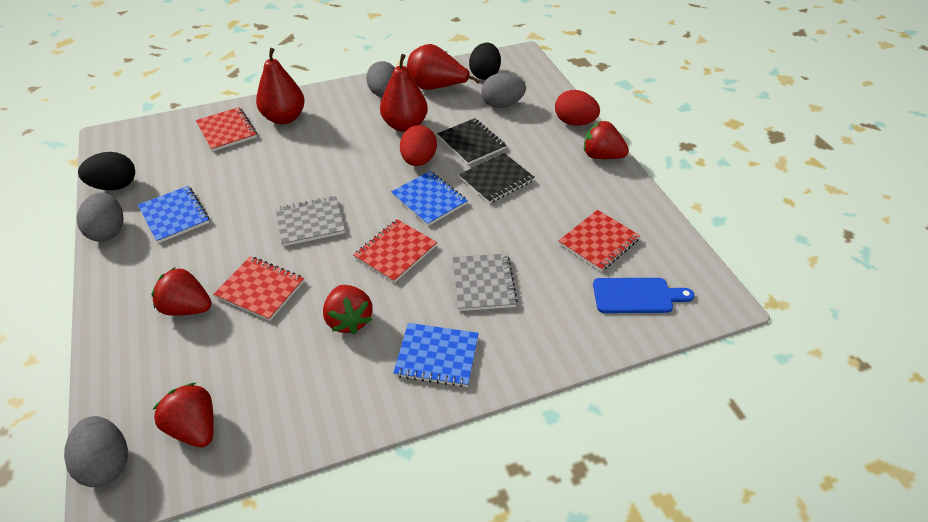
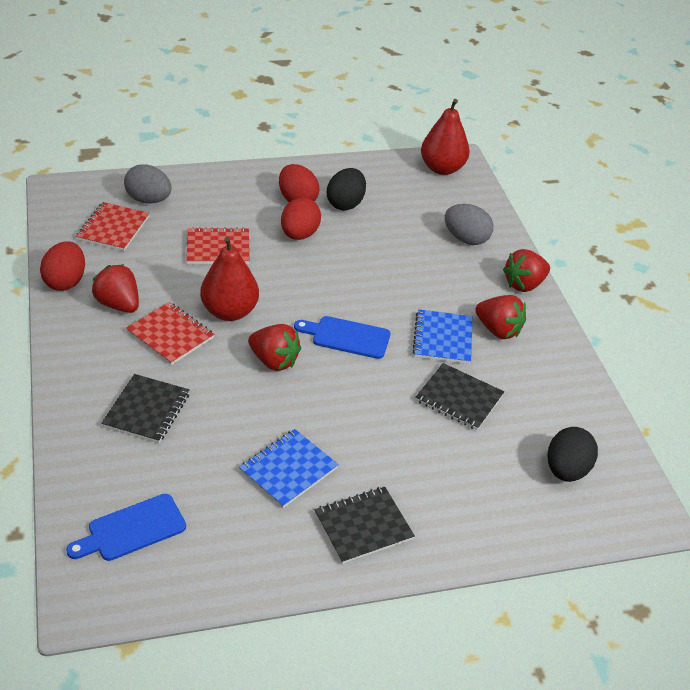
black notebook: 2 -> 3
blue cutting board: 1 -> 2
blue notebook: 3 -> 2
grey egg: 4 -> 2
grey notebook: 2 -> 0
red egg: 2 -> 3
red notebook: 4 -> 3
red pear: 3 -> 2

